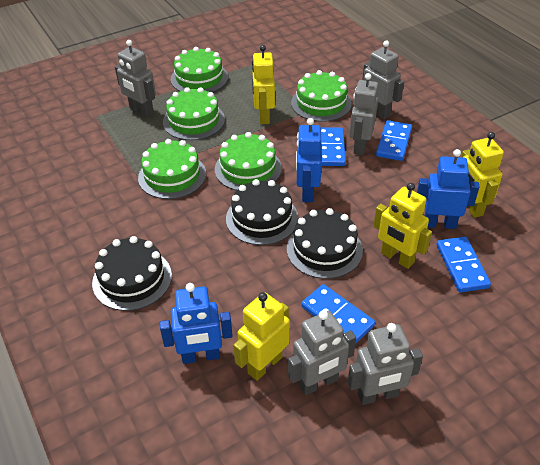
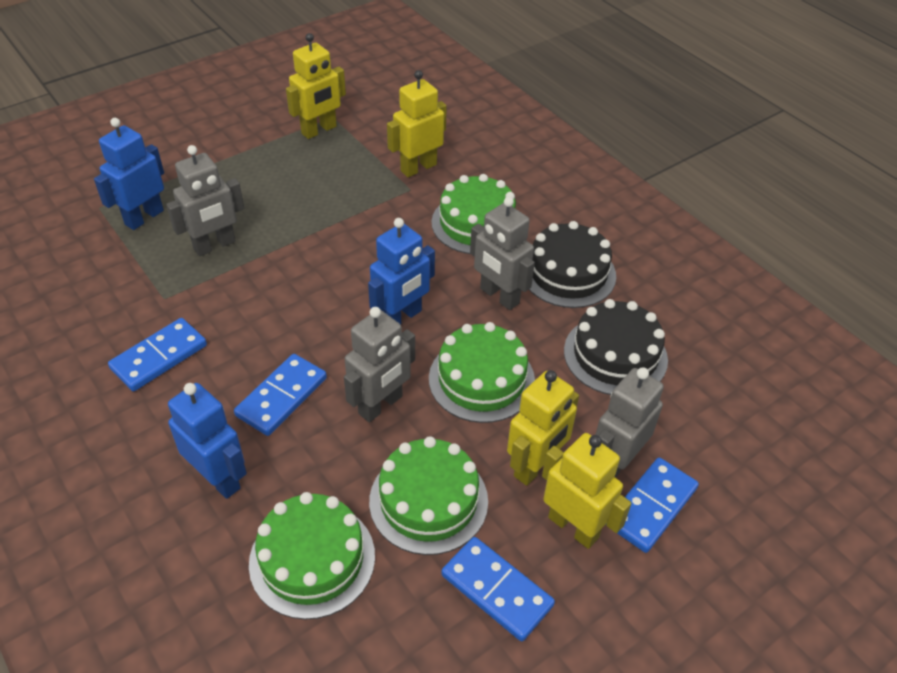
black cake: 3 -> 2
green cake: 5 -> 4
grey robot: 5 -> 4

